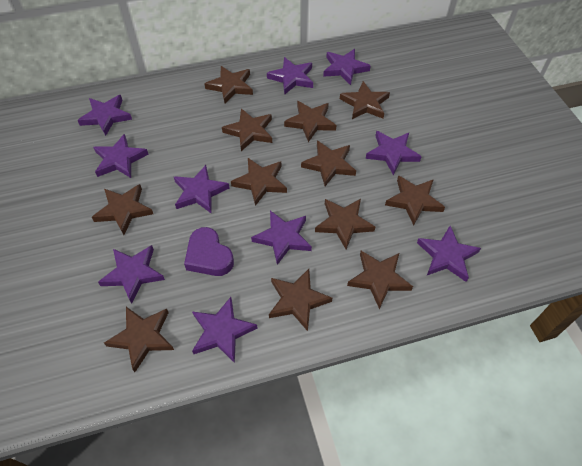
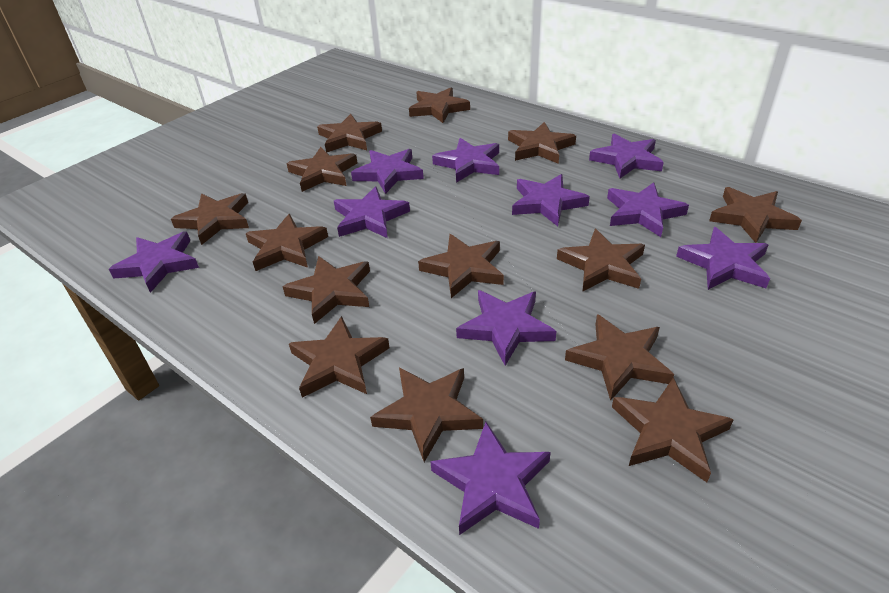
brown star: 12 -> 14
purple heart: 1 -> 0

